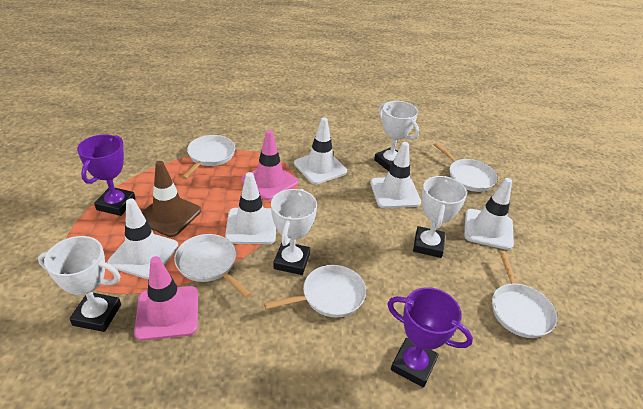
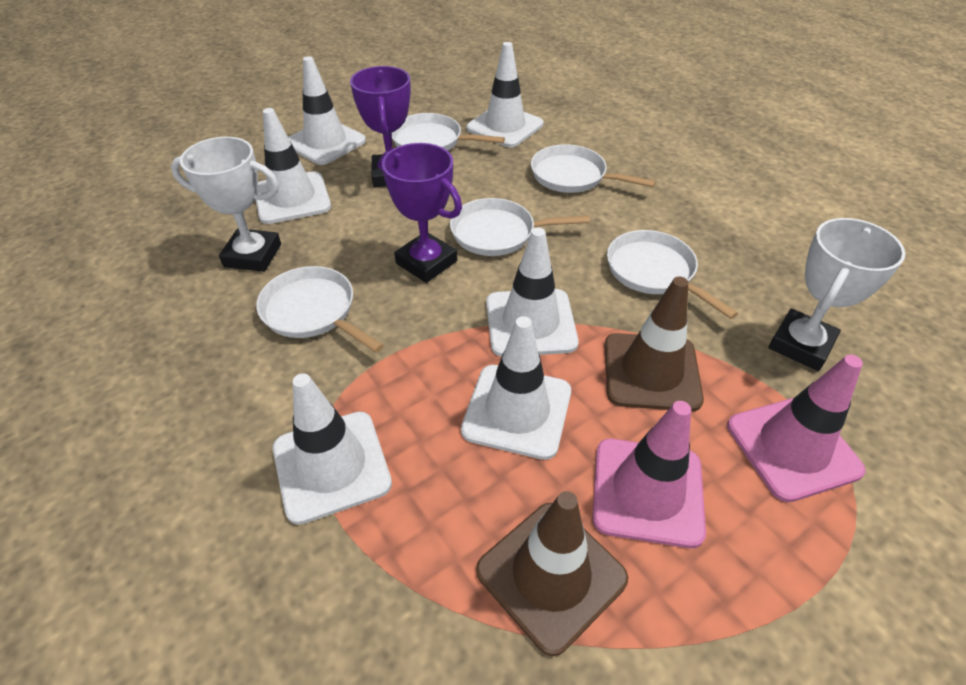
brown traffic cone: 1 -> 2
white traffic cone: 5 -> 6
white trophy: 4 -> 2

